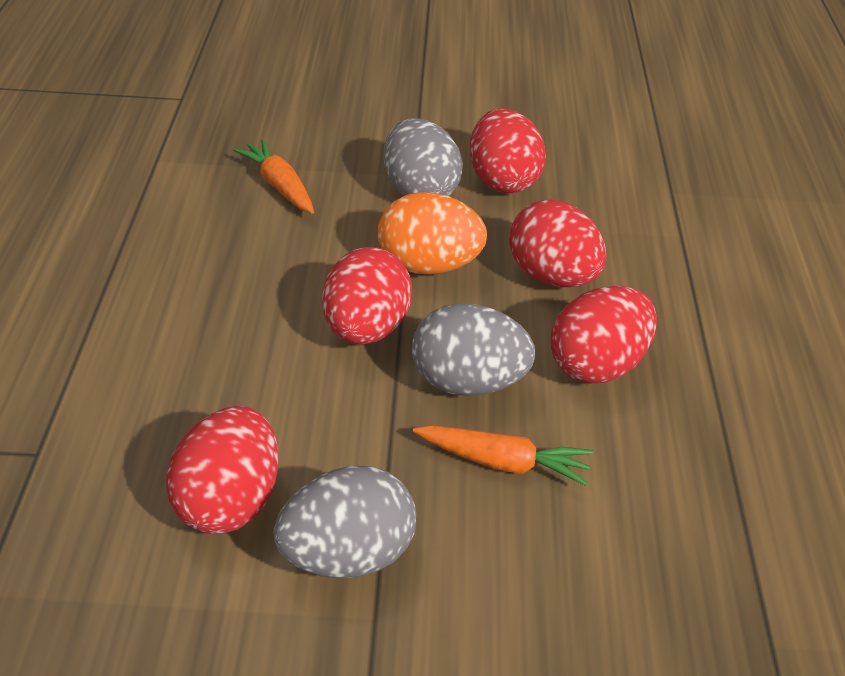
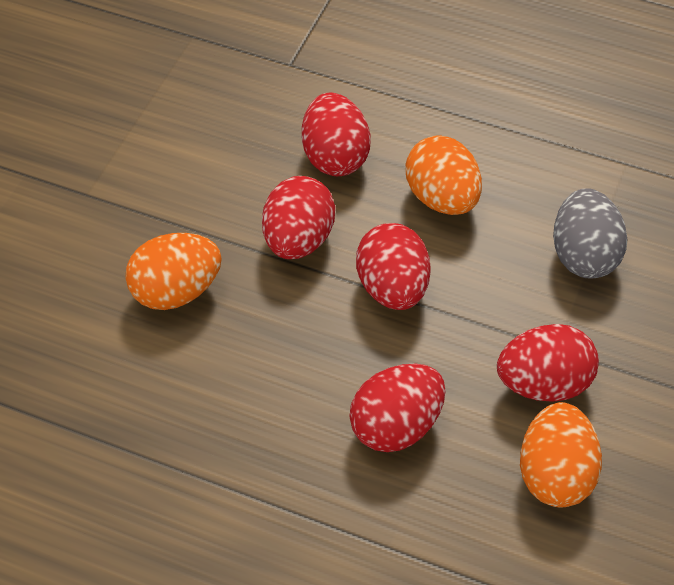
grey egg: 3 -> 1
orange carrot: 2 -> 0
orange egg: 1 -> 3

